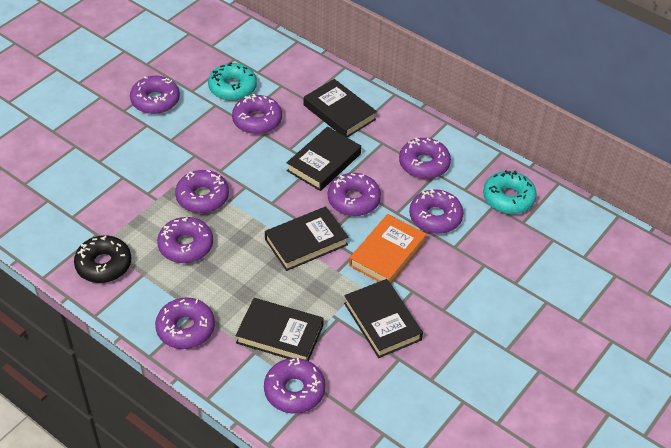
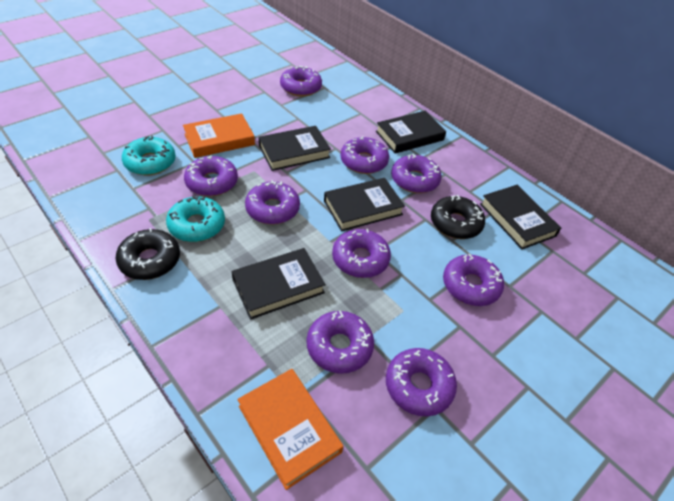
black donut: 1 -> 2
orange book: 1 -> 2

